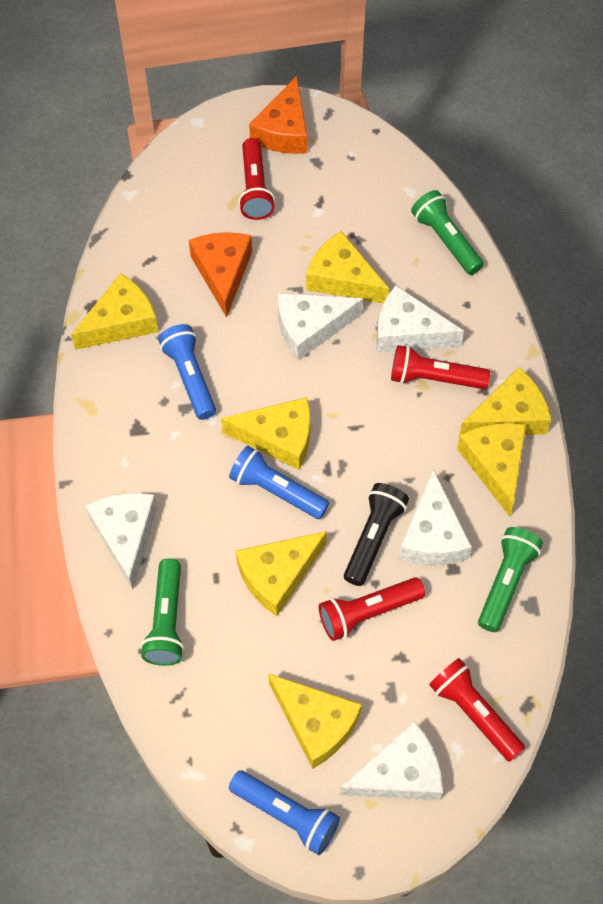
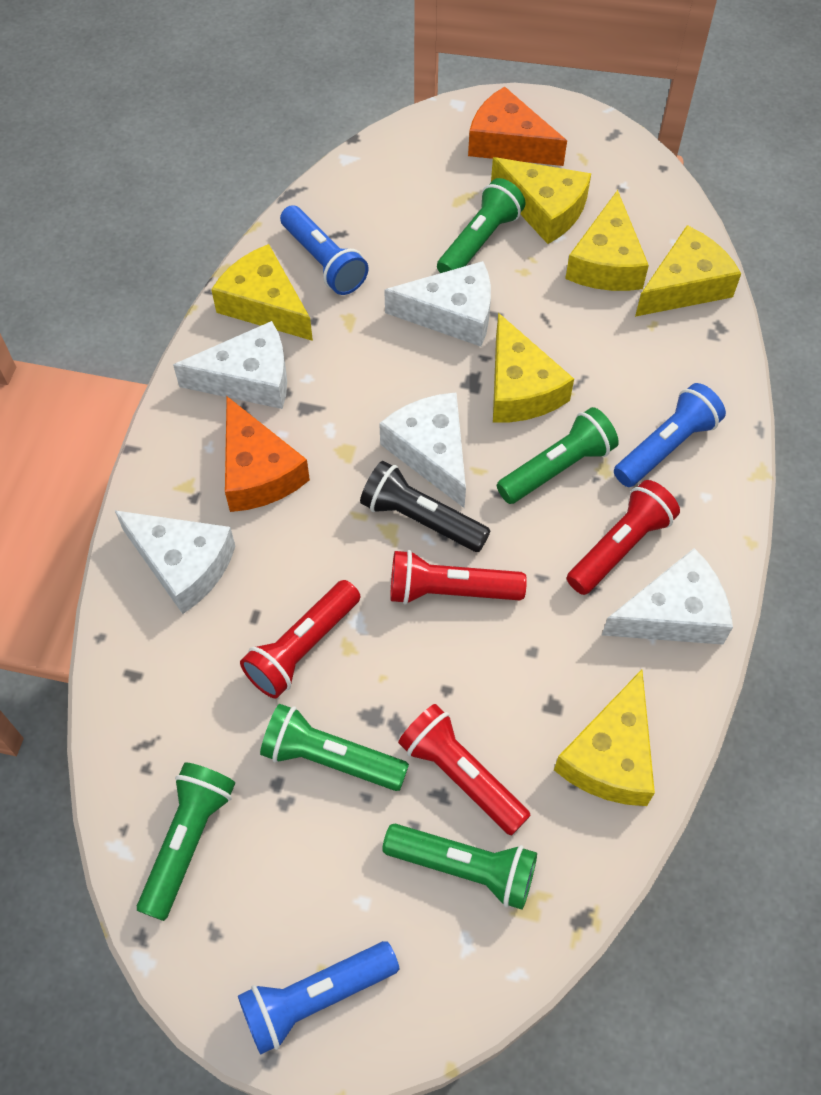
green flashlight: 3 -> 5
yellow cheese: 7 -> 6

